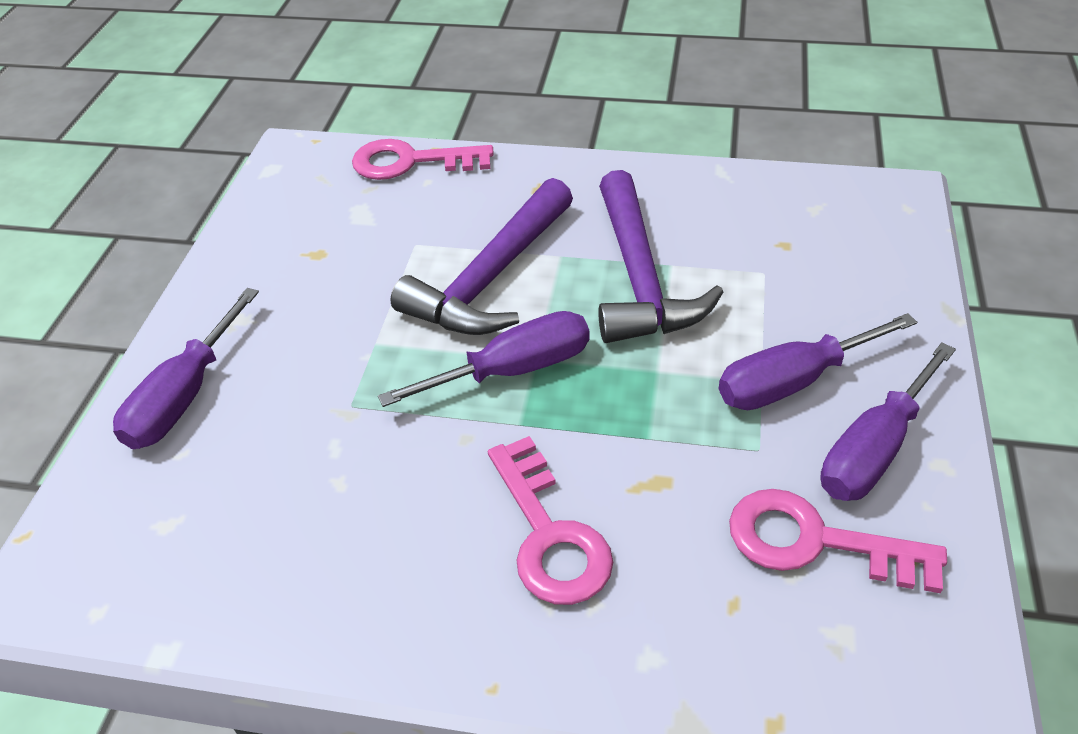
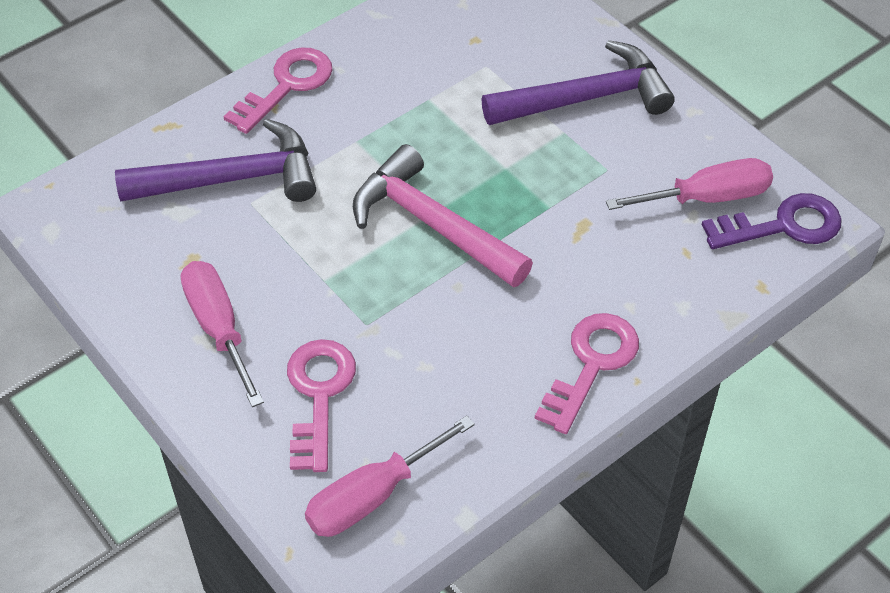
pink hammer: 0 -> 1
pink screwdriver: 0 -> 3
purple key: 0 -> 1
purple screwdriver: 4 -> 0

